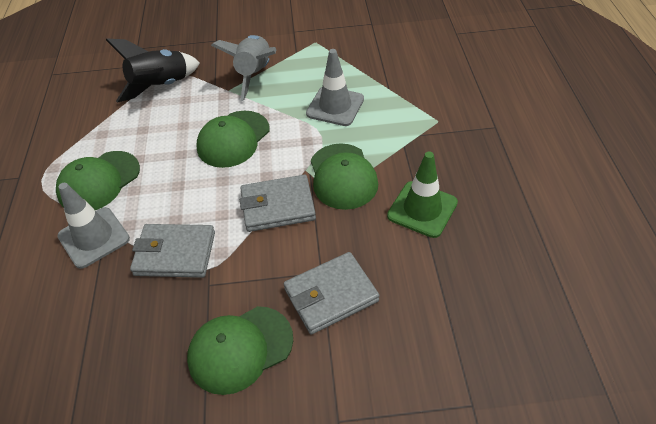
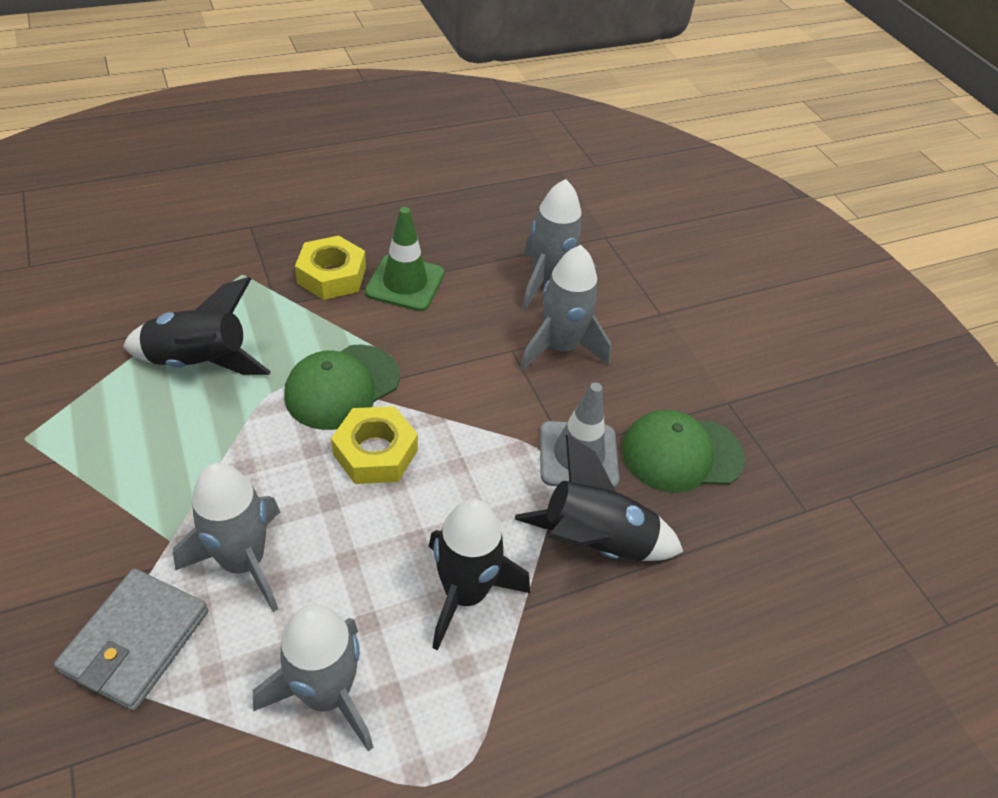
black rocket: 1 -> 3
green cap: 4 -> 2
grey rocket: 1 -> 4
grey traffic cone: 2 -> 1
grey wallet: 3 -> 1
yellow nut: 0 -> 2

